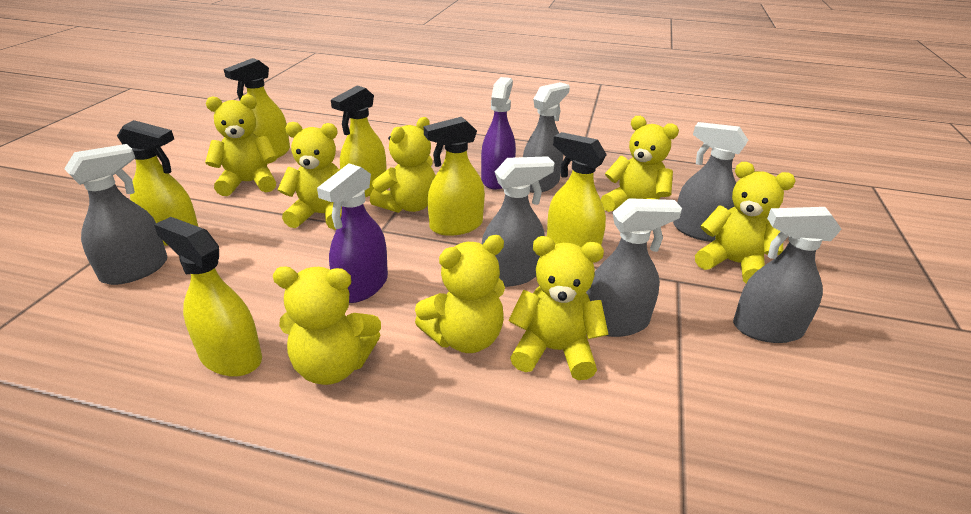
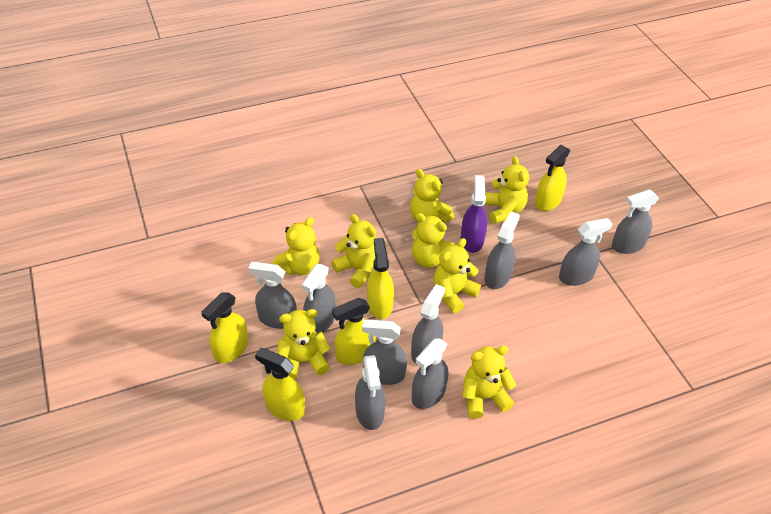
grey spray bottle: 6 -> 9
purple spray bottle: 2 -> 1
yellow spray bottle: 6 -> 5

